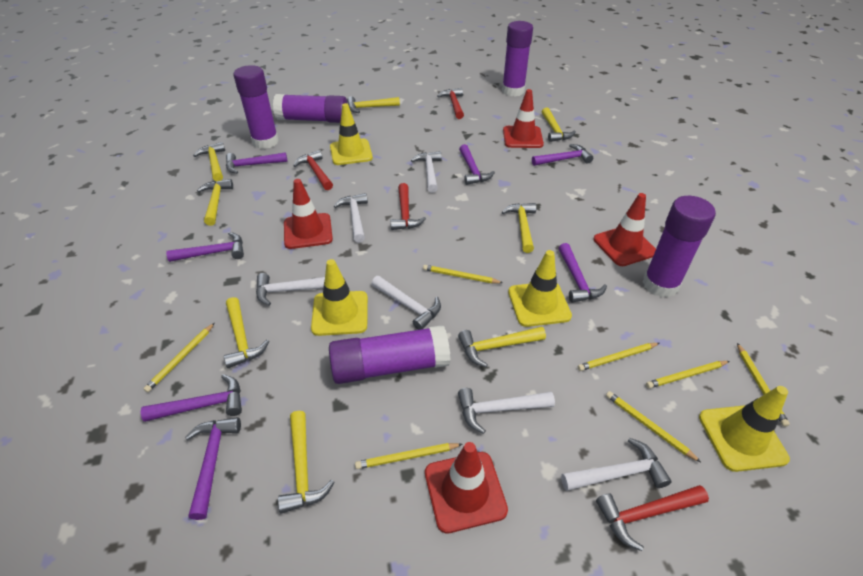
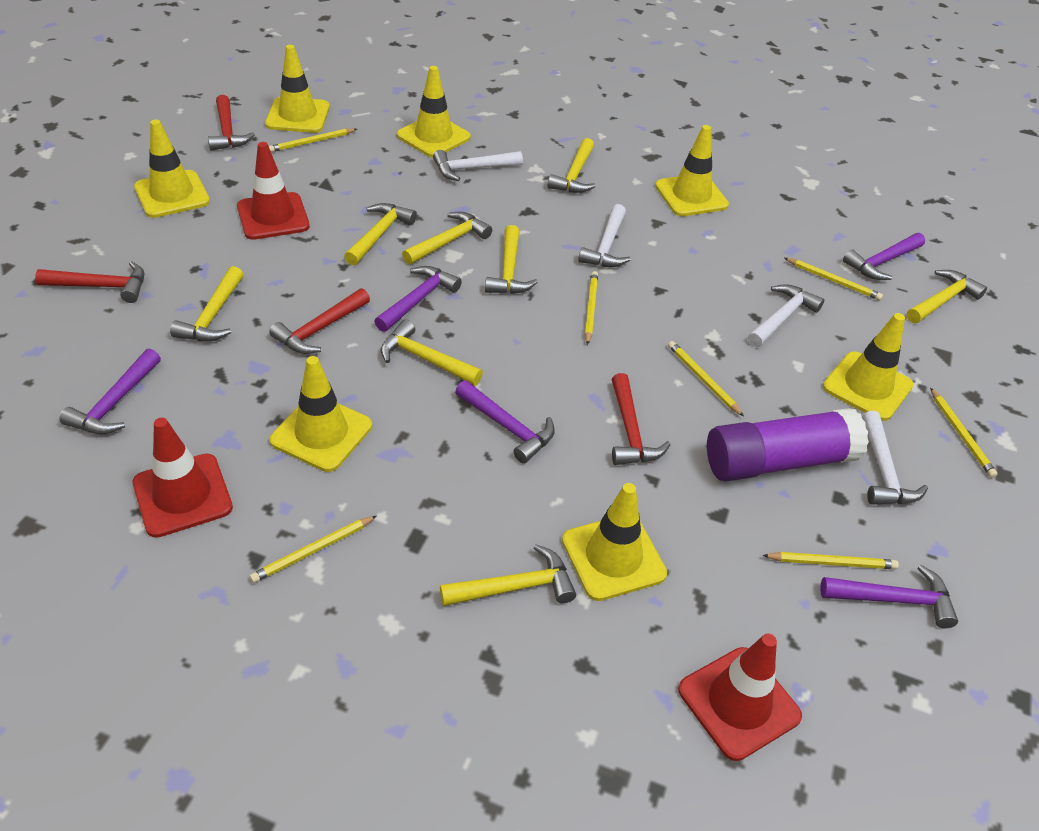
purple glue stick: 5 -> 1
purple hammer: 7 -> 5
red traffic cone: 4 -> 3
white hammer: 6 -> 4
yellow traffic cone: 4 -> 7

